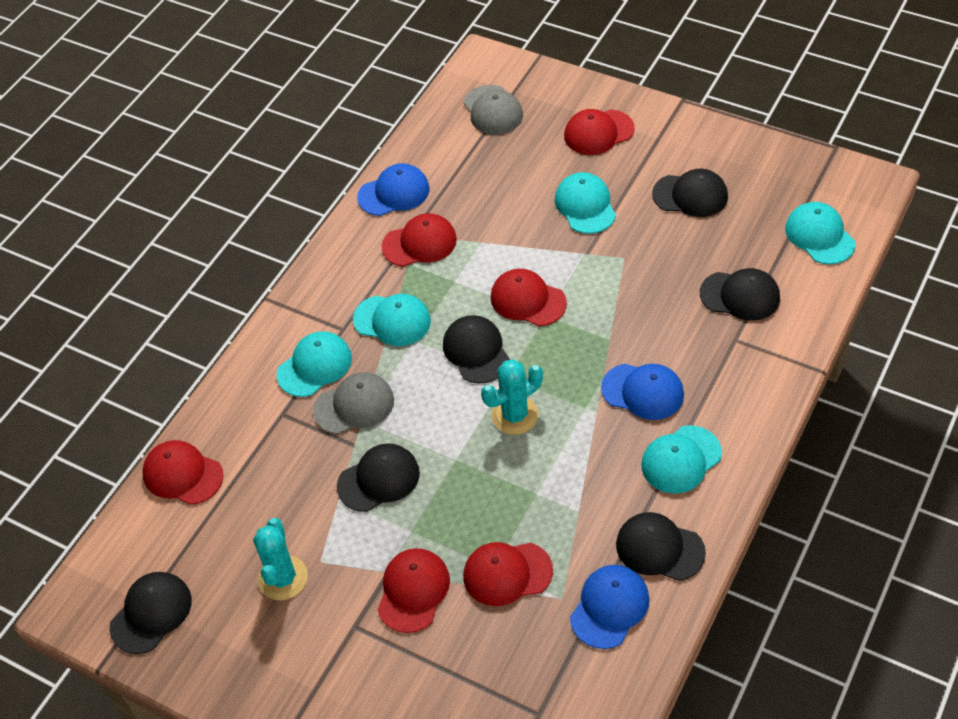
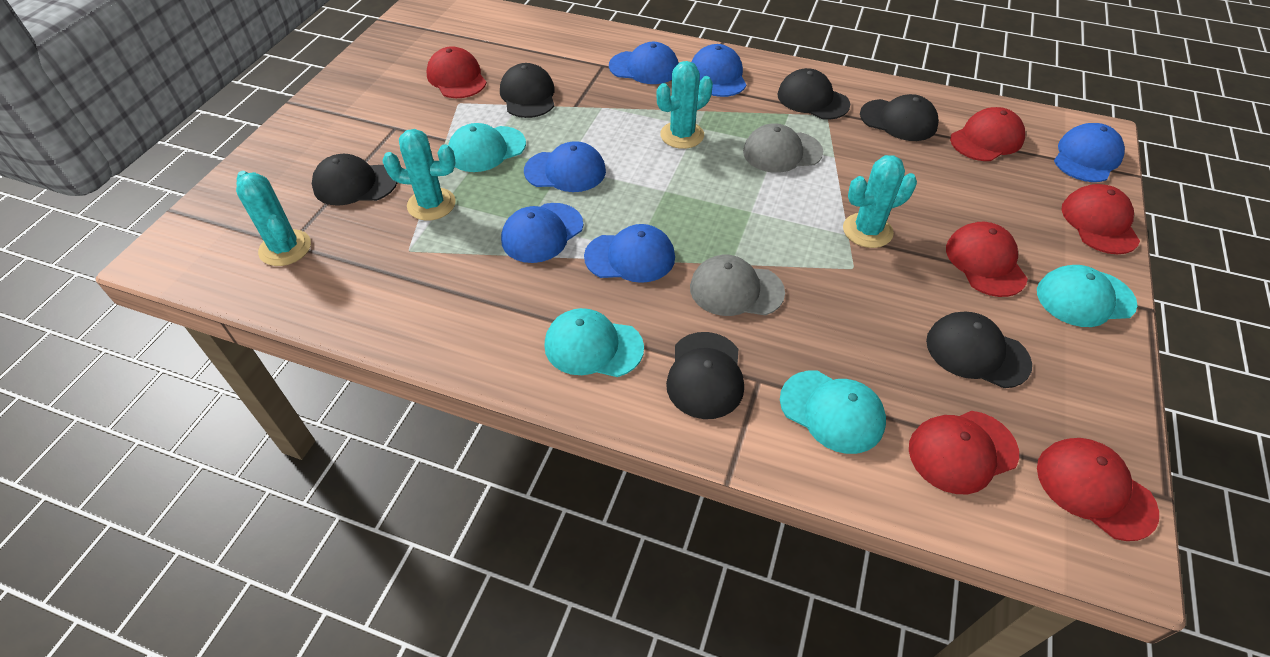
blue cap: 3 -> 6
turquoise cactus: 2 -> 4
turquoise cap: 5 -> 4

